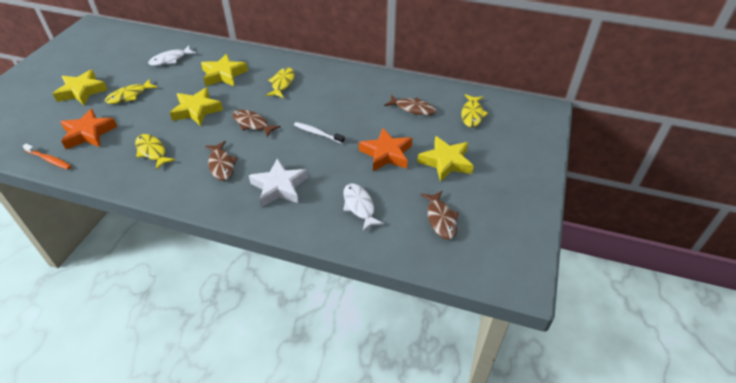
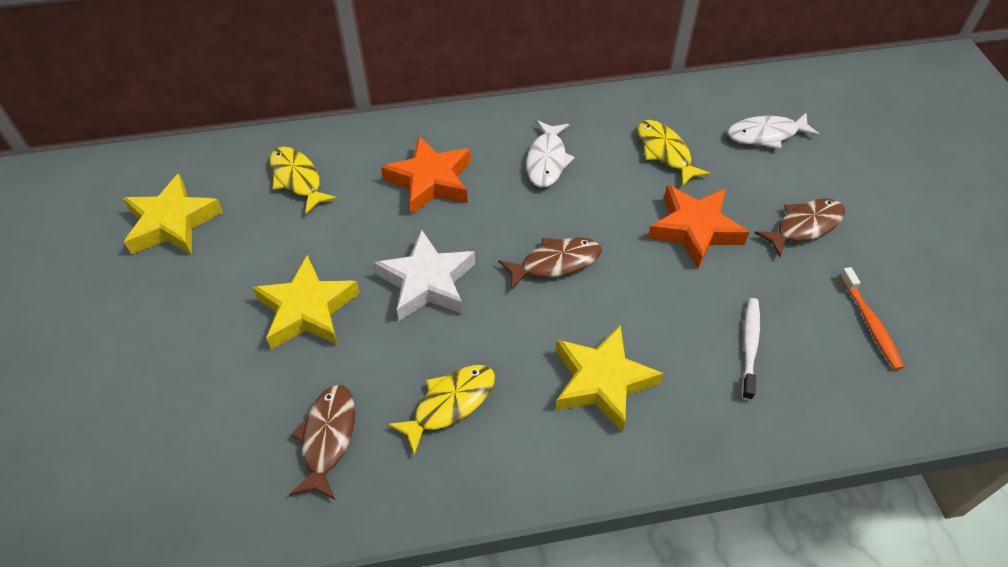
brown fish: 4 -> 3
yellow fish: 4 -> 3
yellow star: 4 -> 3

